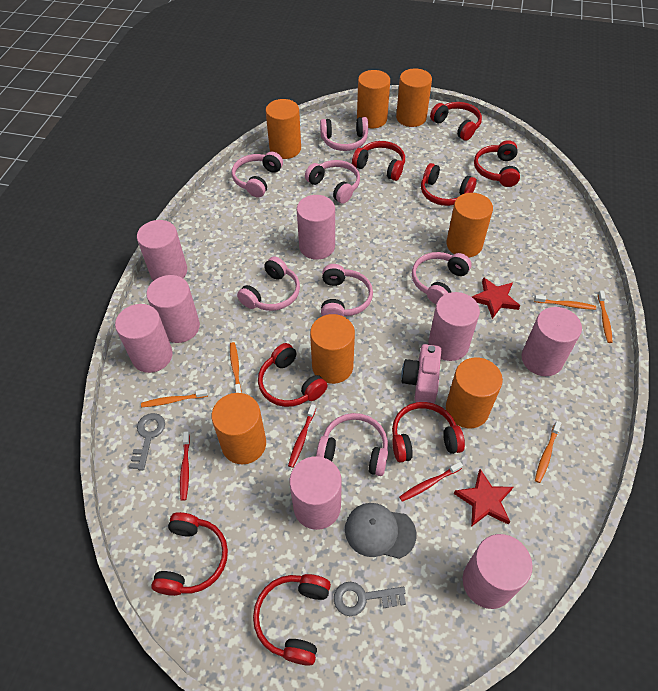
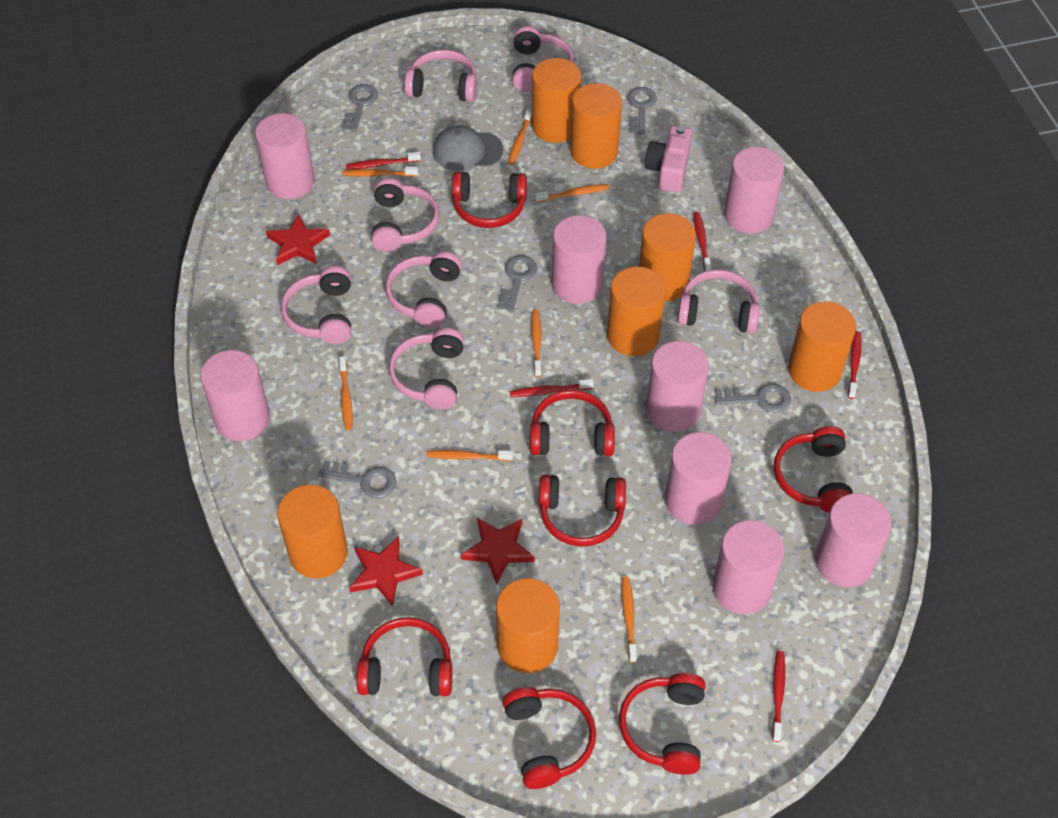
grey key: 2 -> 5
orange toothbrush: 5 -> 7
red headphones: 8 -> 7
red star: 2 -> 3
red toothbrush: 3 -> 5

